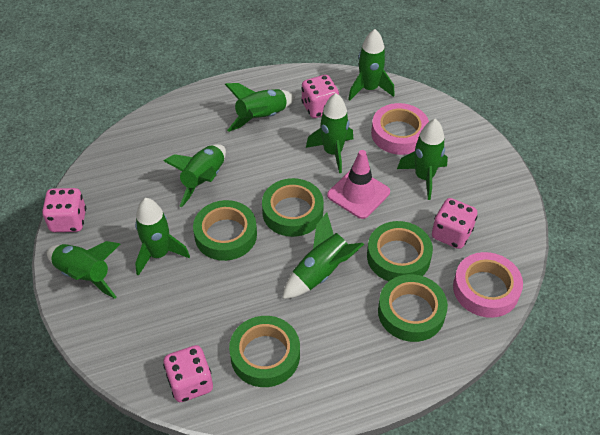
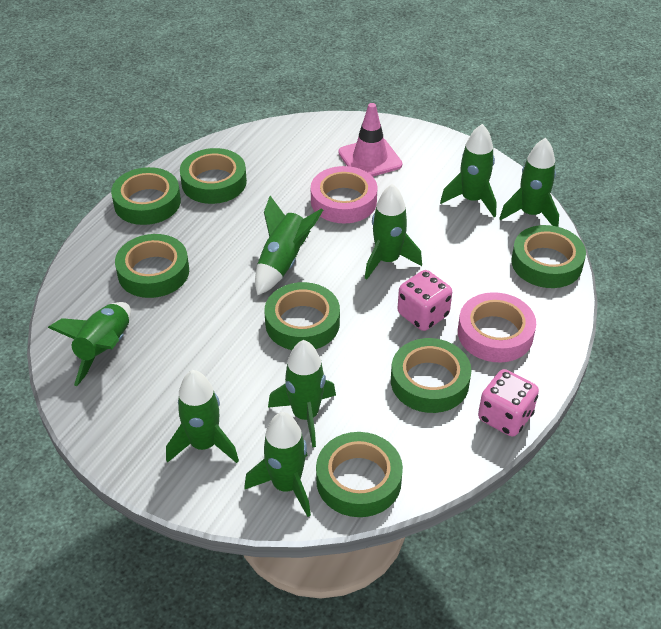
green tape: 5 -> 7
pink dice: 4 -> 2

